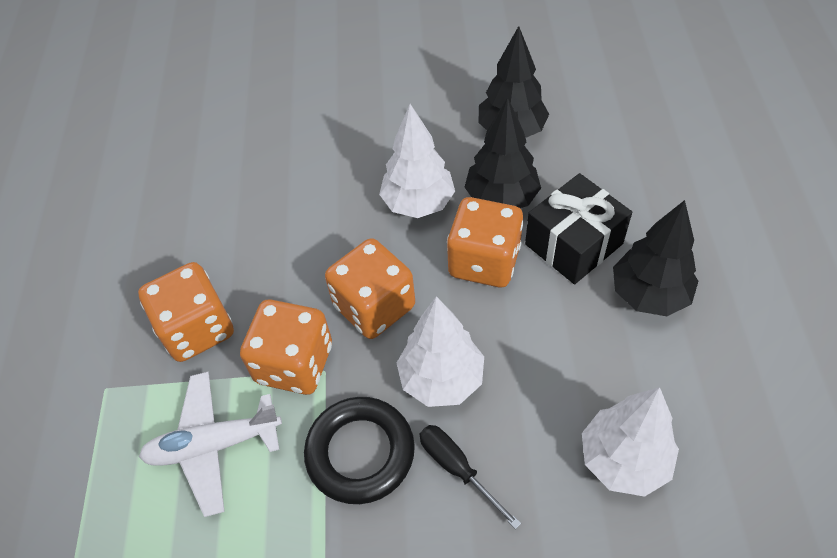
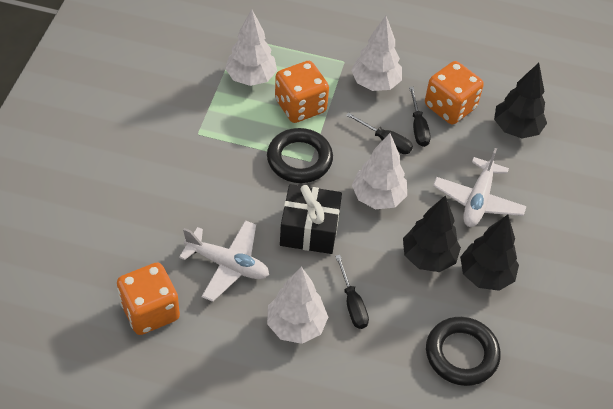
black ring: 1 -> 2
black screwdriver: 1 -> 3
orange dice: 4 -> 3
white plane: 1 -> 2
white tree: 3 -> 4

